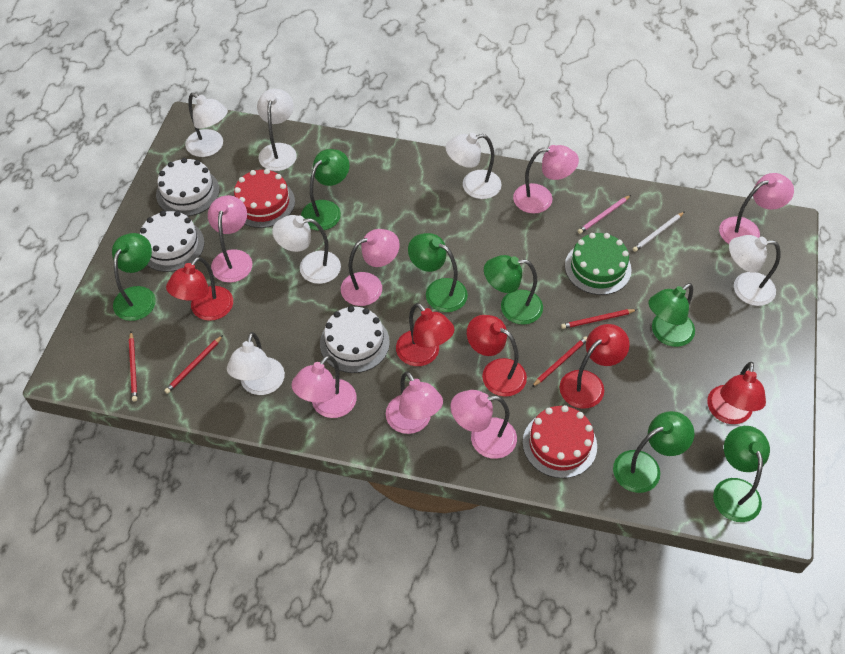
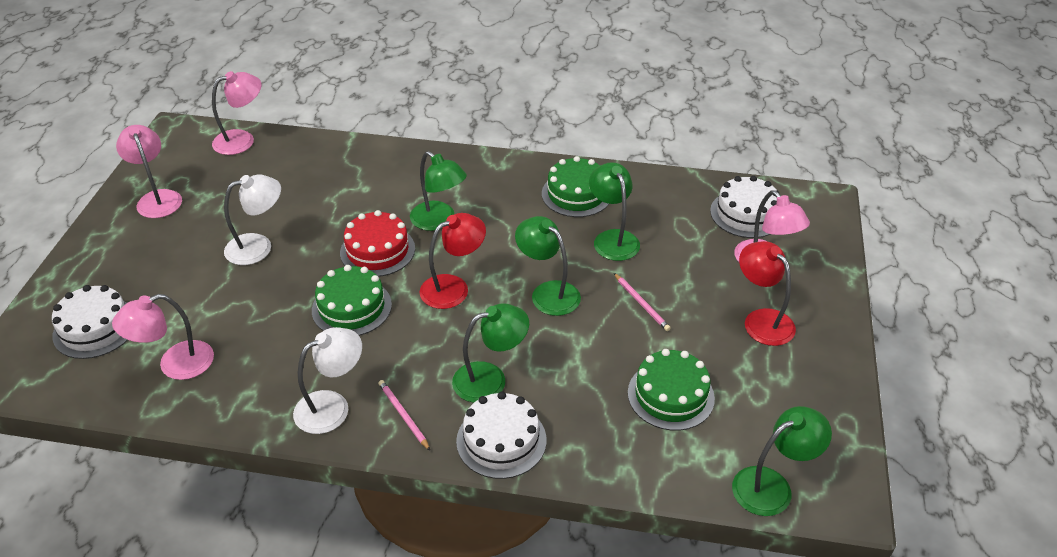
green cake: 1 -> 3
green lamp: 7 -> 5
pink lamp: 7 -> 4
pink pencil: 1 -> 2
red cake: 2 -> 1
red lamp: 5 -> 2
red pencil: 4 -> 0
white lamp: 6 -> 2
white pencil: 1 -> 0

